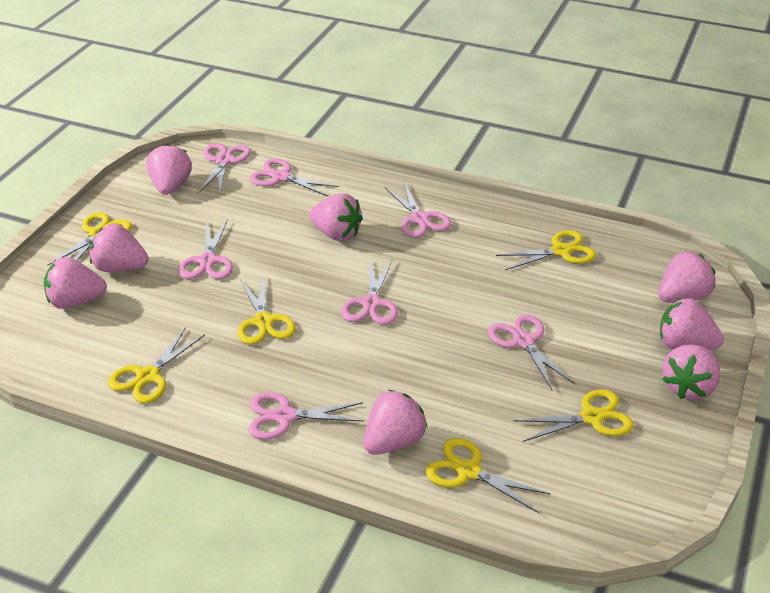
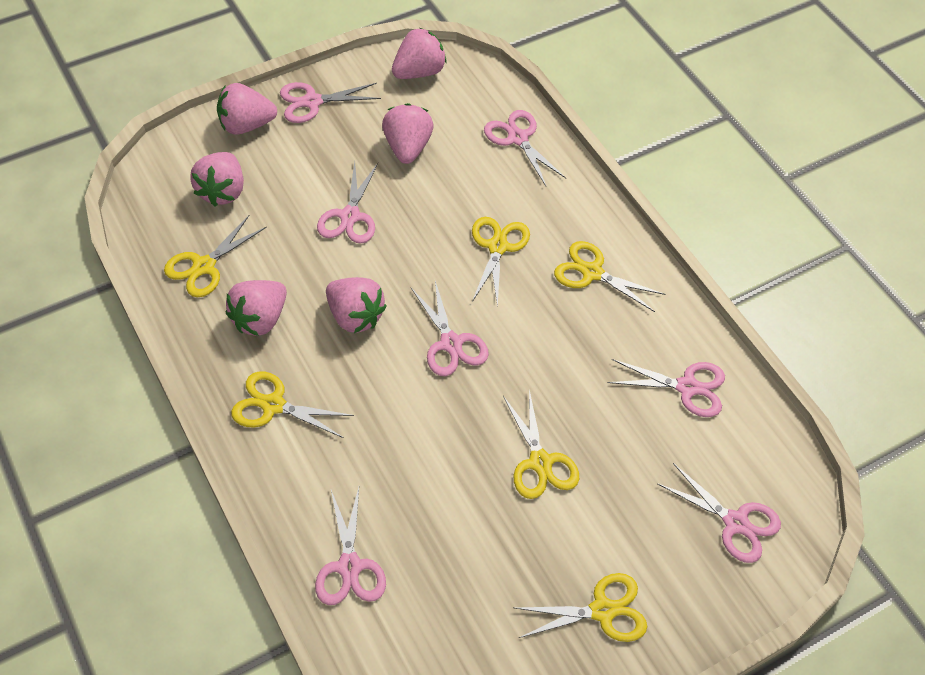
pink strawberry: 8 -> 6

